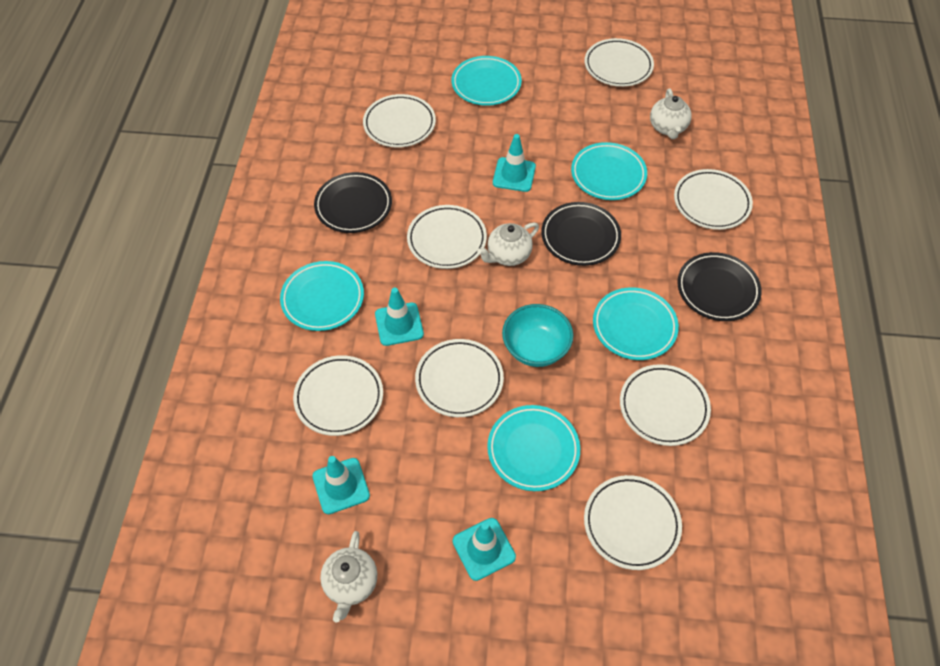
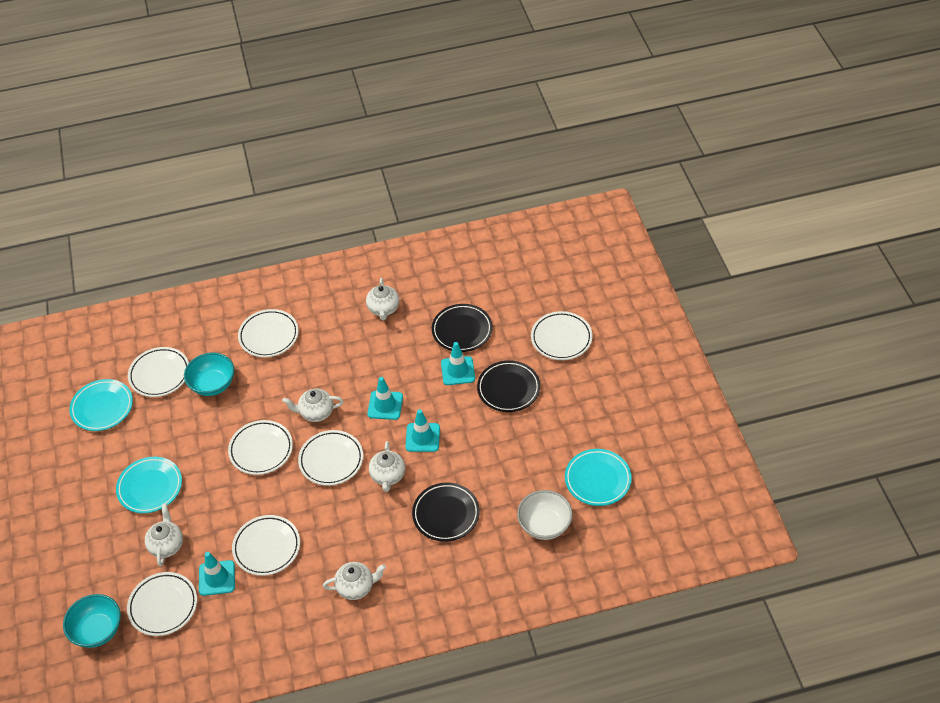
turquoise bowl: 1 -> 2
turquoise plate: 5 -> 3
white bowl: 0 -> 1
white plate: 8 -> 7
white teapot: 3 -> 5

